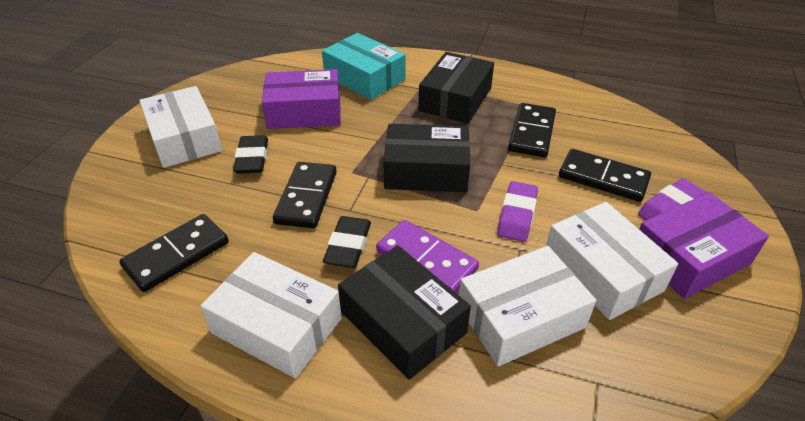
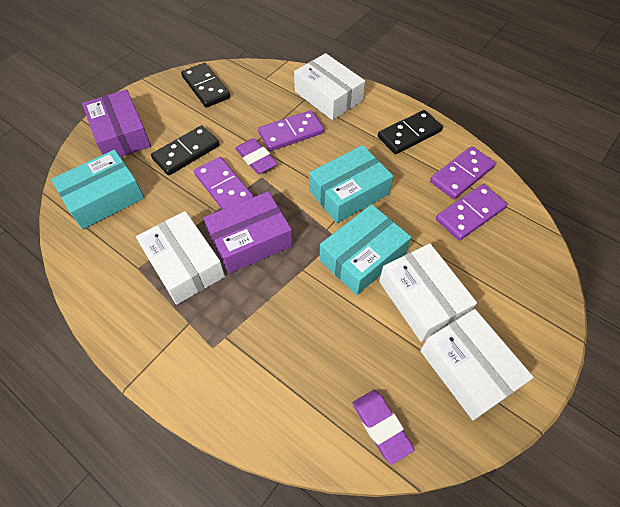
black box: 3 -> 0
black domino: 4 -> 3
black eraser: 2 -> 0
purple domino: 1 -> 4
turquoise box: 1 -> 3

